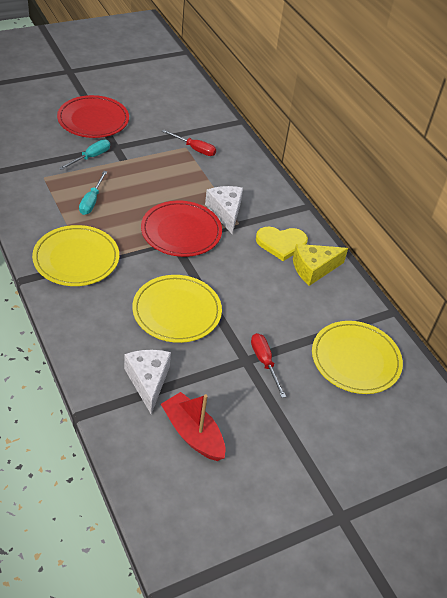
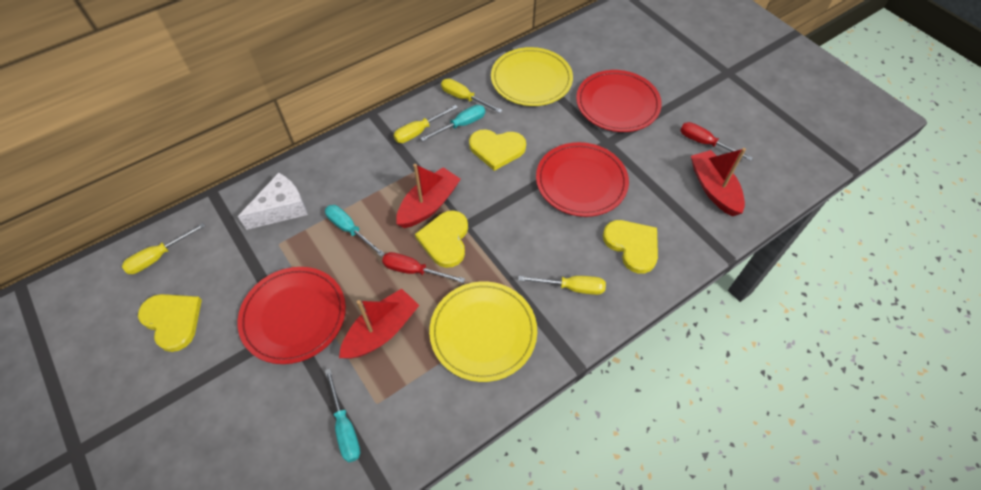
red boat: 1 -> 3
red plate: 2 -> 3
turquoise screwdriver: 2 -> 3
white cheese: 2 -> 1
yellow cheese: 1 -> 0
yellow heart: 1 -> 4
yellow plate: 3 -> 2
yellow screwdriver: 0 -> 4

